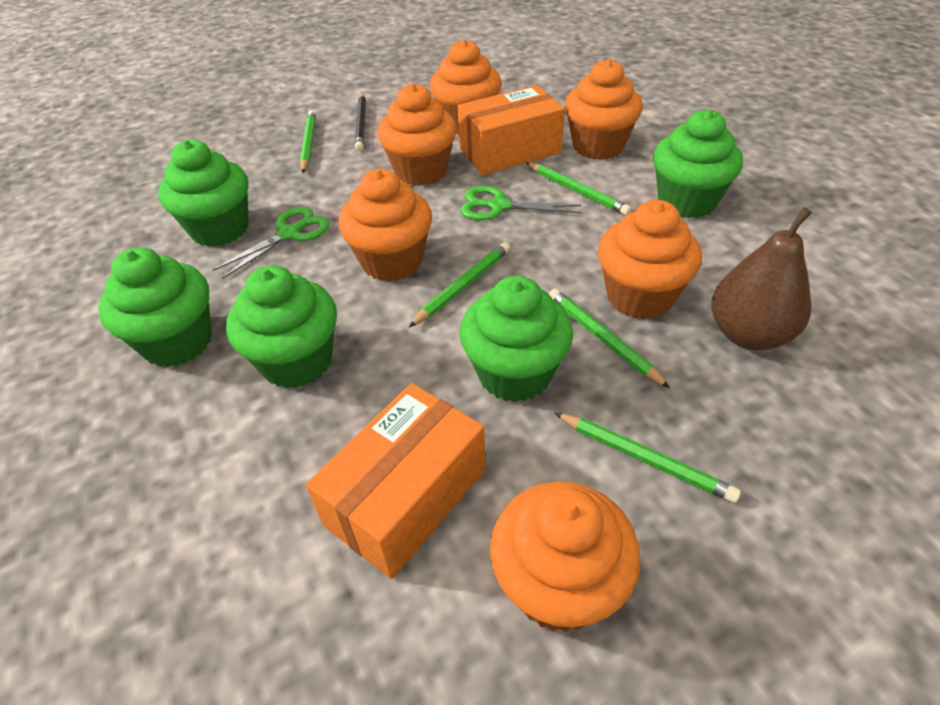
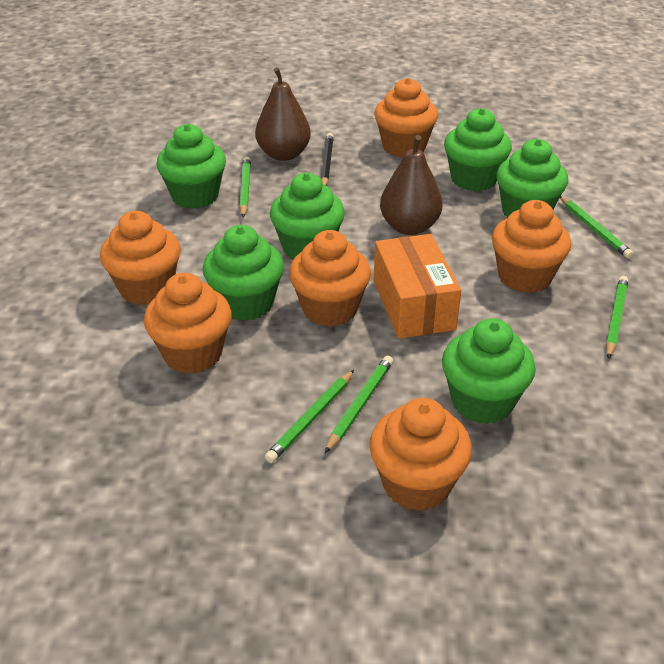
brown pear: 1 -> 2
green cupcake: 5 -> 6
green scissors: 2 -> 0
orange box: 2 -> 1

